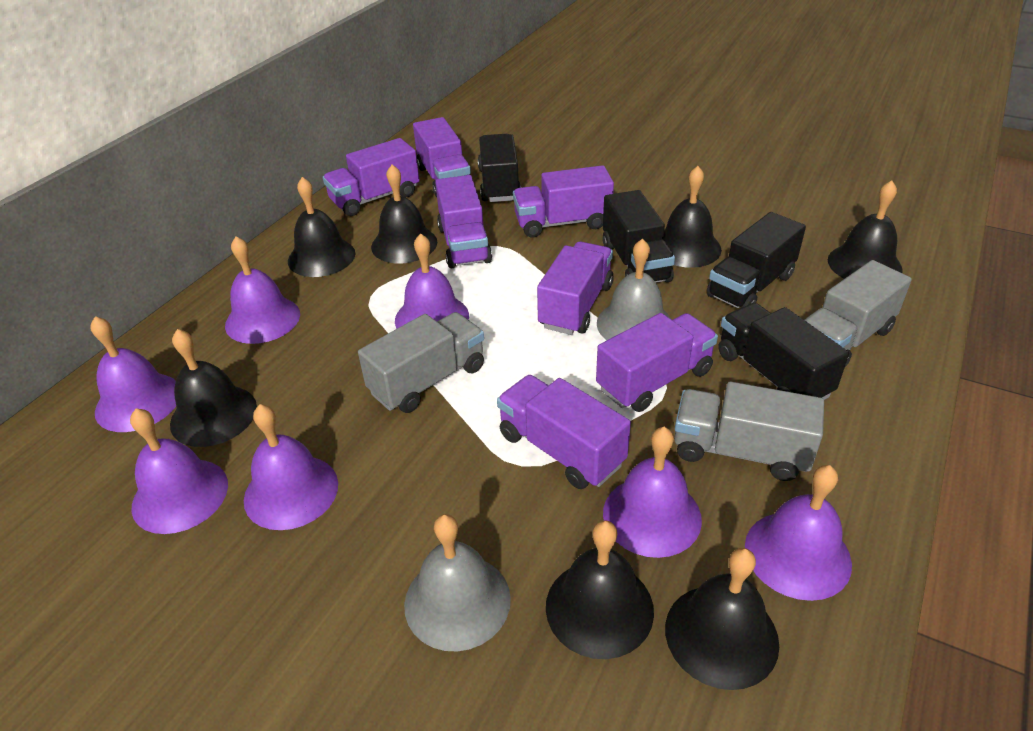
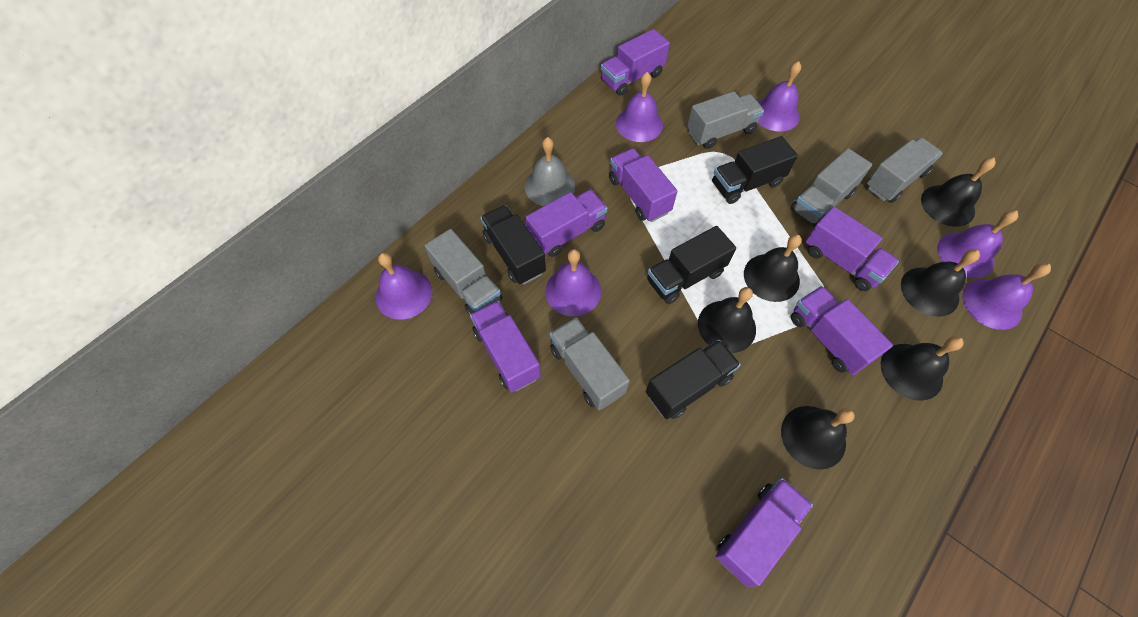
black bell: 7 -> 6
grey bell: 2 -> 1
grey truck: 3 -> 5
purple bell: 7 -> 6

